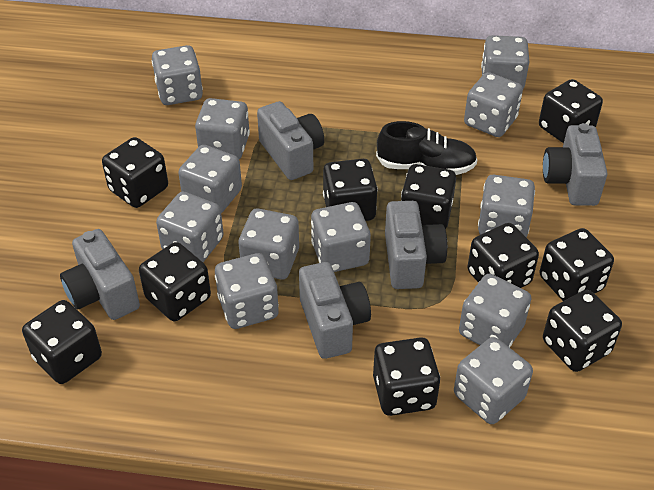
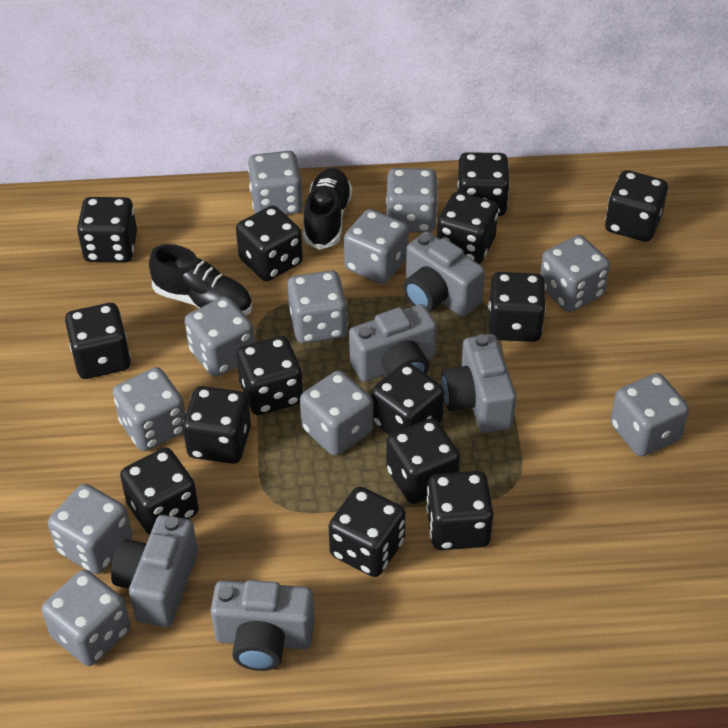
black dice: 10 -> 14
black shoe: 1 -> 2
grey dice: 12 -> 11

